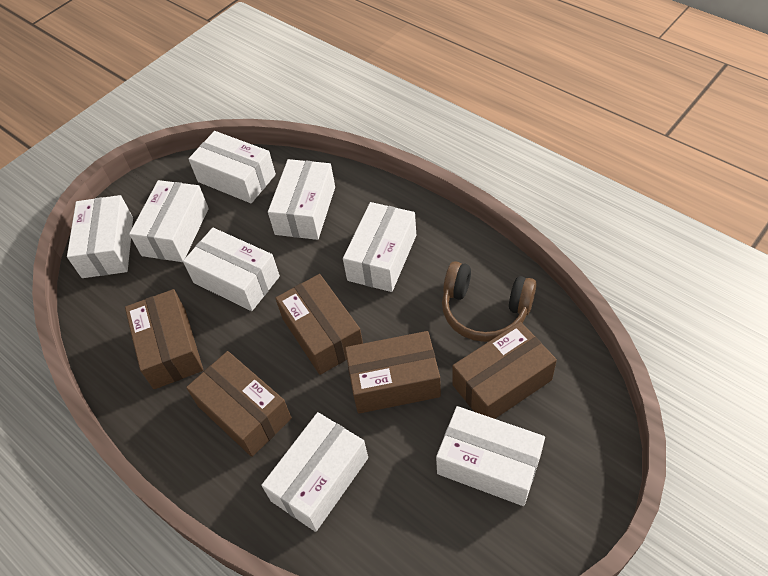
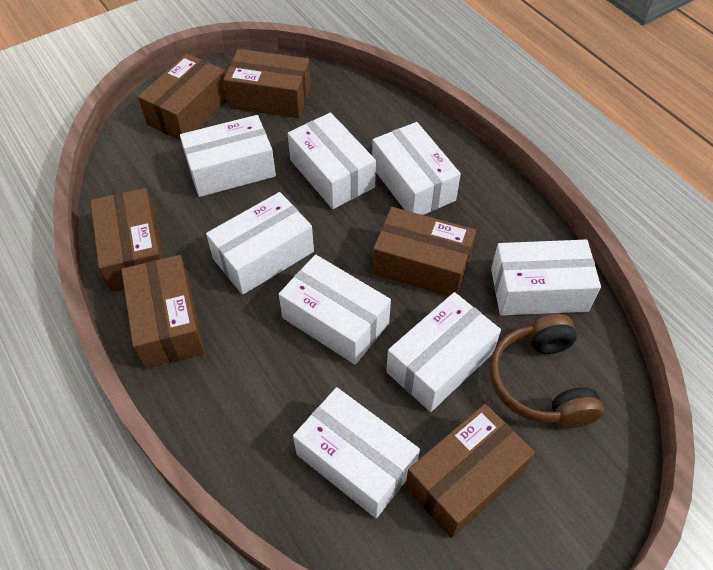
brown box: 5 -> 6

